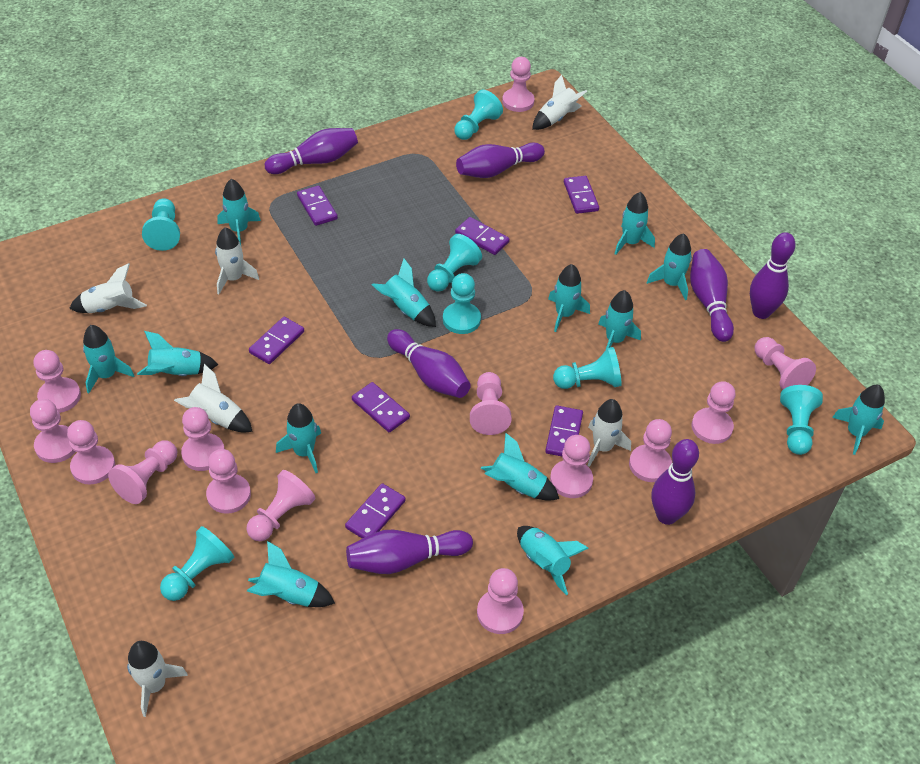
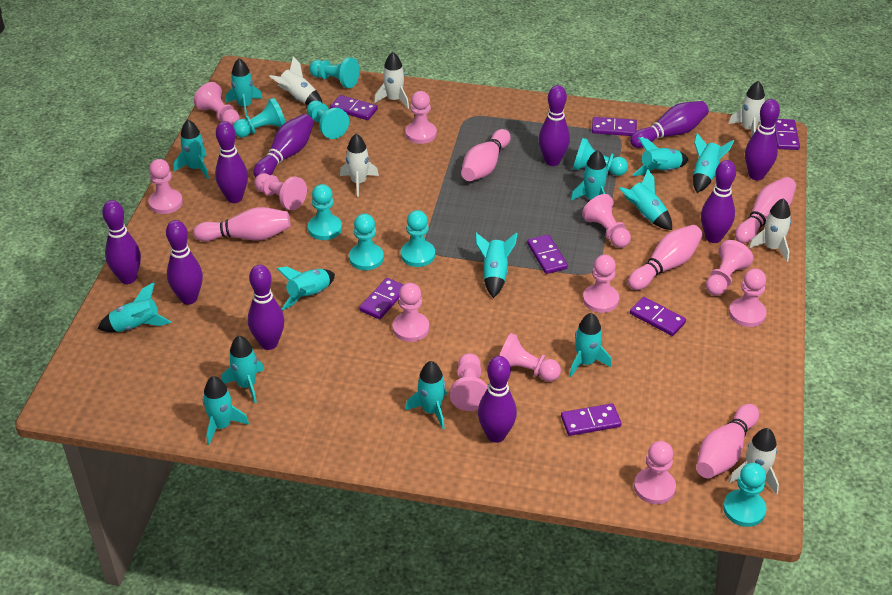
pink bowling pin: 0 -> 5
pink pawn: 14 -> 12
purple bowling pin: 7 -> 10
turquoise pawn: 7 -> 8

